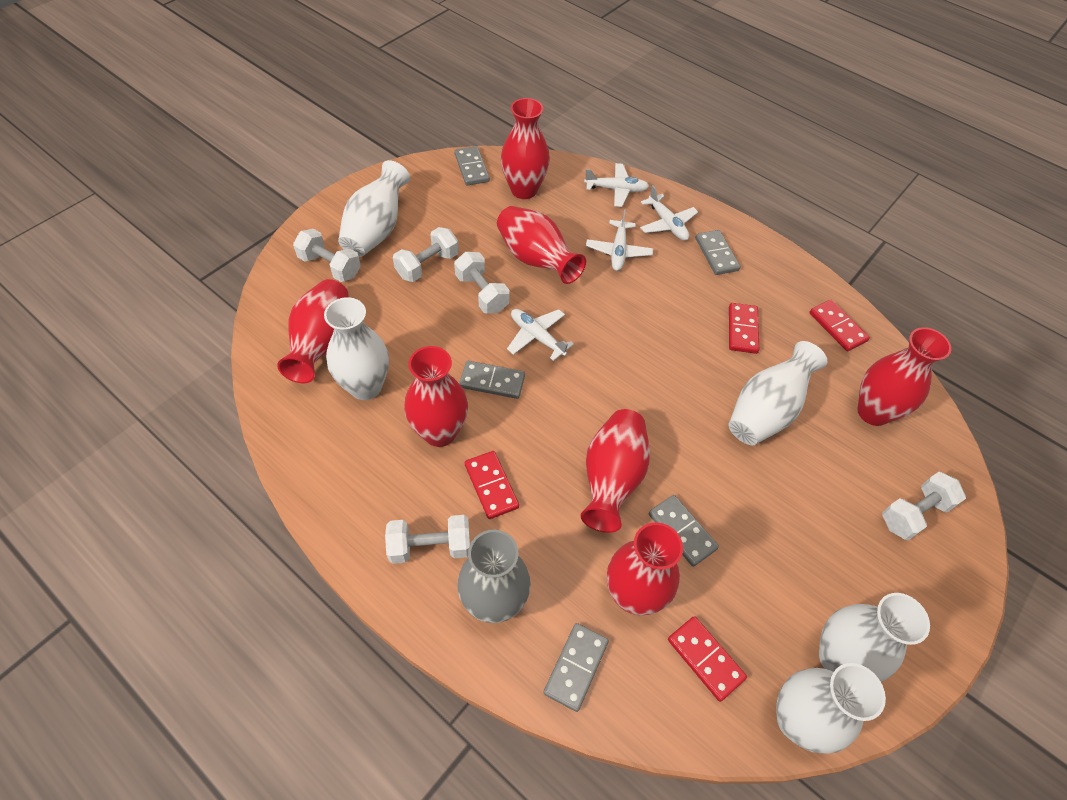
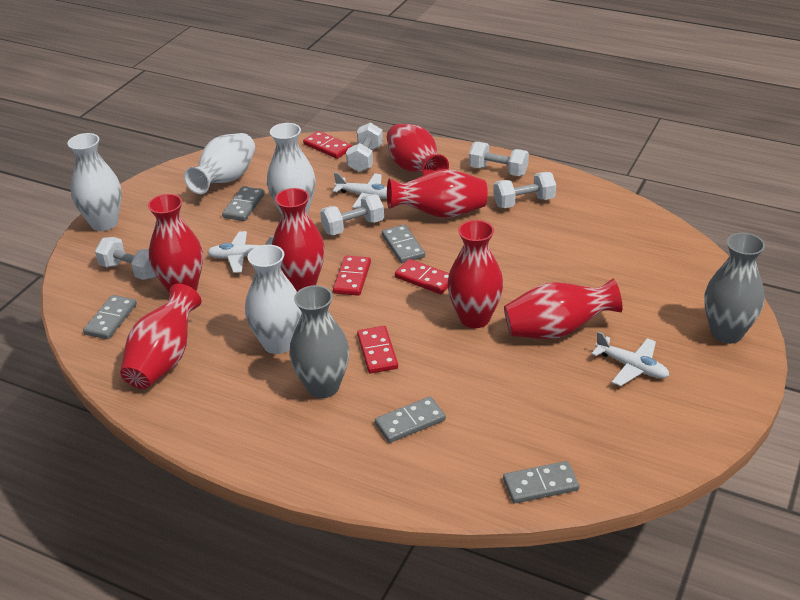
grey vase: 1 -> 2
white plane: 4 -> 3
white vase: 5 -> 4

